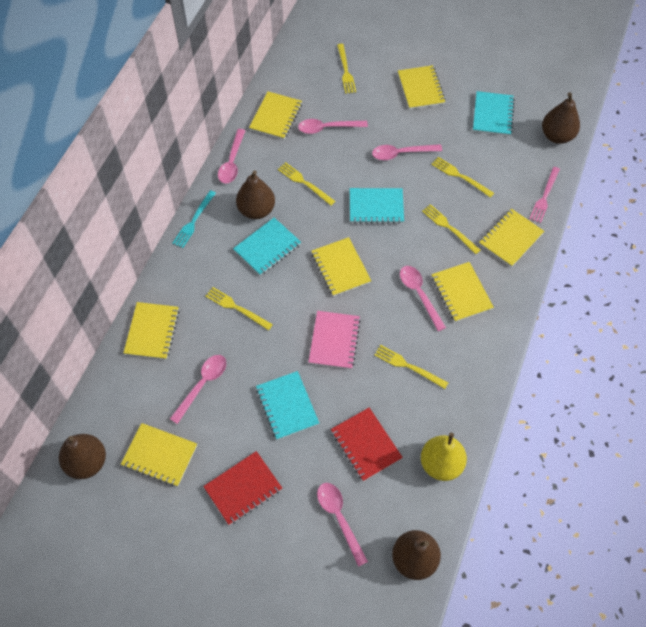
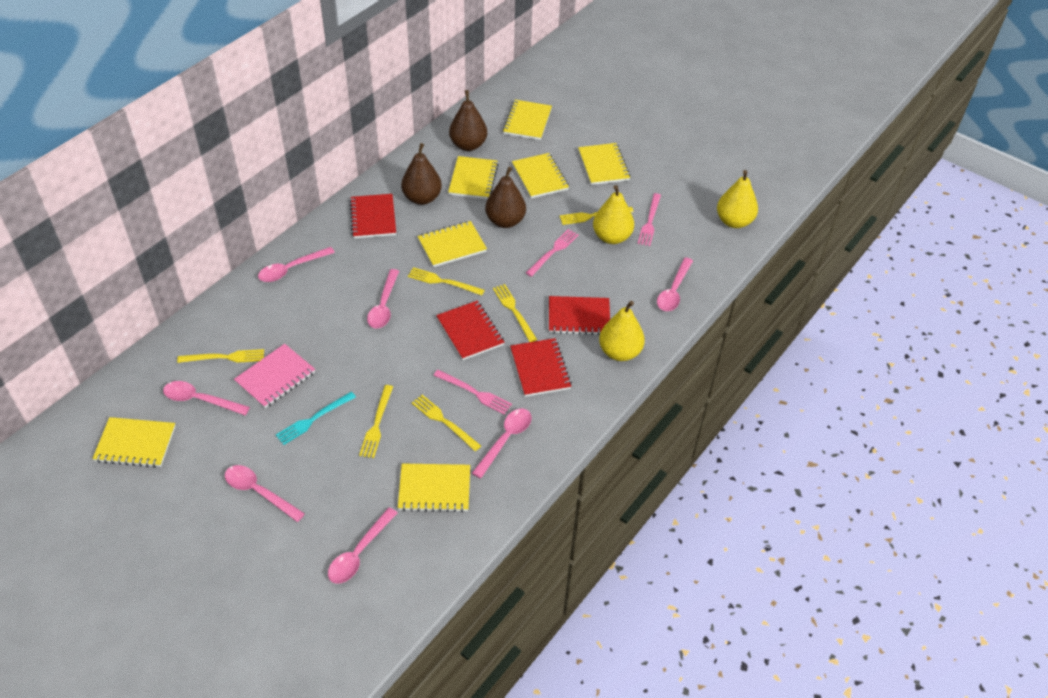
brown pear: 4 -> 3
pink fork: 1 -> 3
pink spoon: 6 -> 7
red notebook: 2 -> 4
turquoise notebook: 4 -> 0
yellow pear: 1 -> 3

